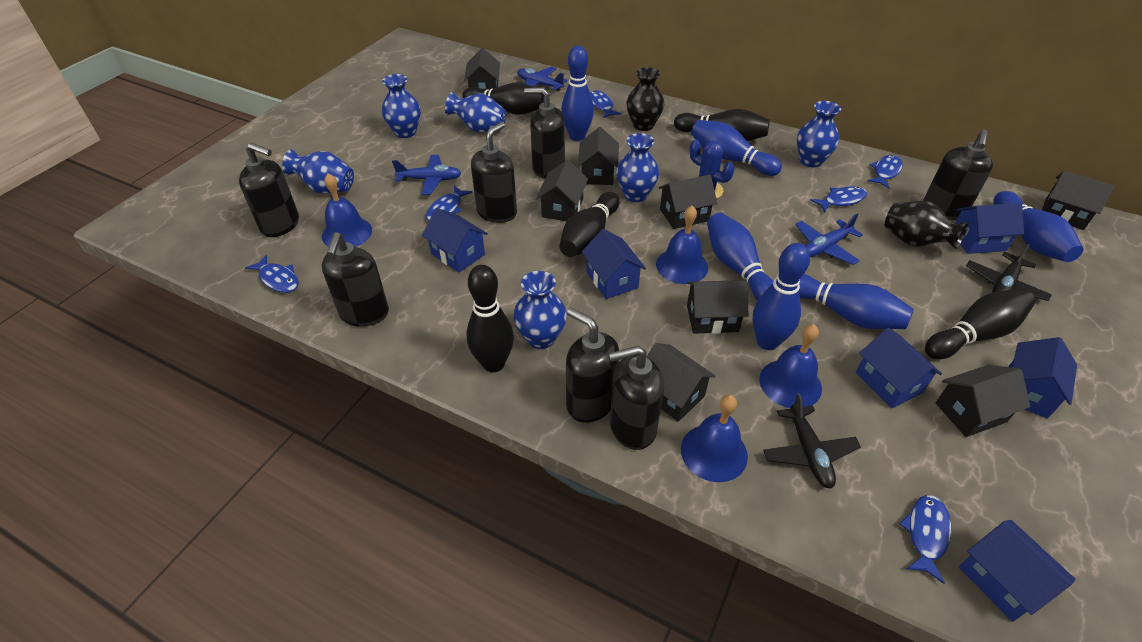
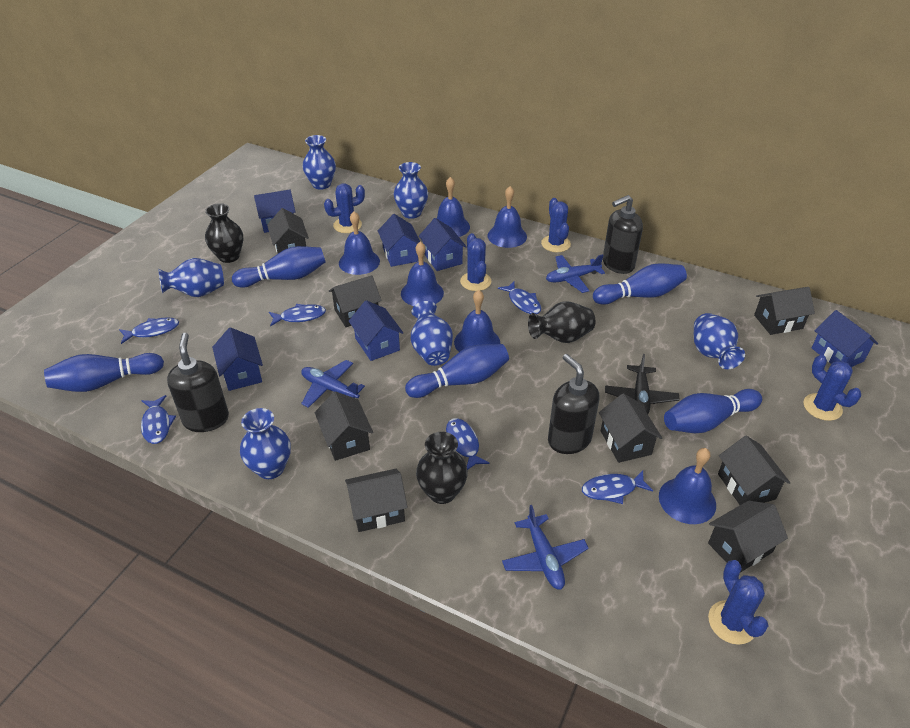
black bowling pin: 5 -> 0
black plane: 2 -> 1
black soap dispenser: 7 -> 3
black vase: 2 -> 3
blue bell: 4 -> 6
blue bowling pin: 6 -> 5
blue cactus: 1 -> 5

